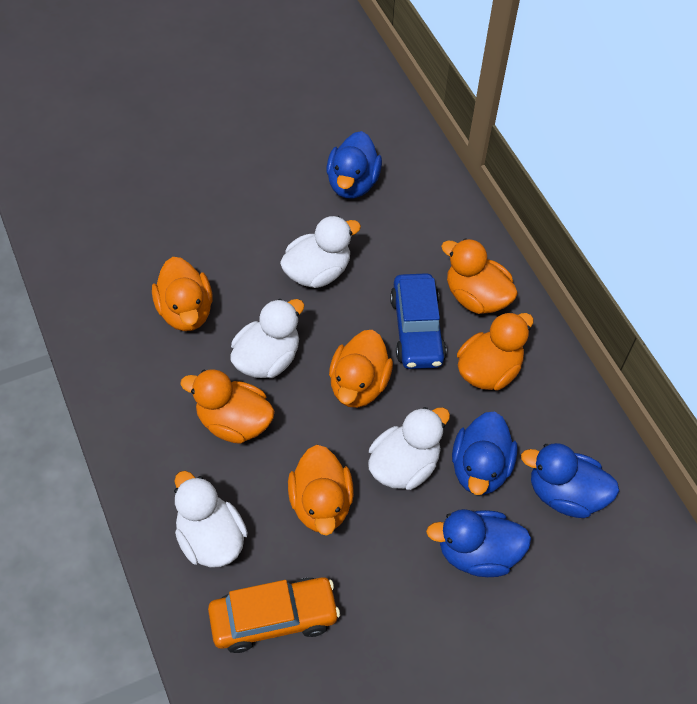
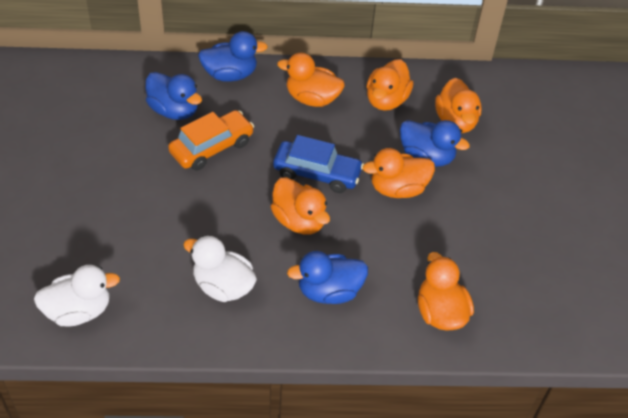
white duck: 4 -> 2

